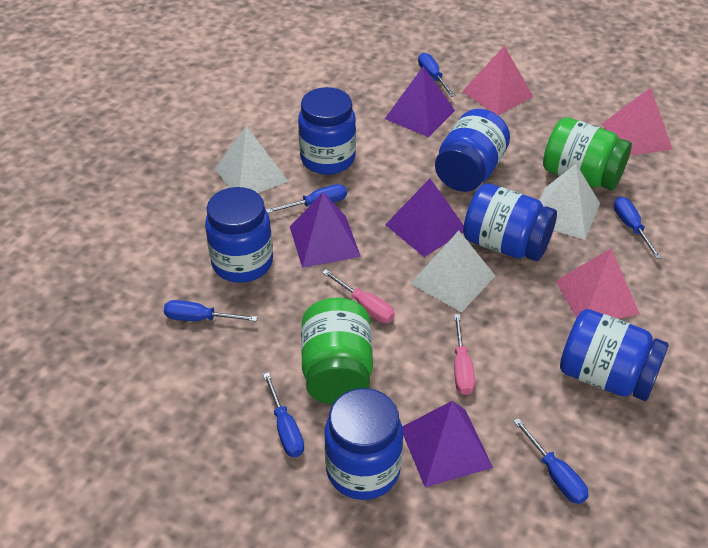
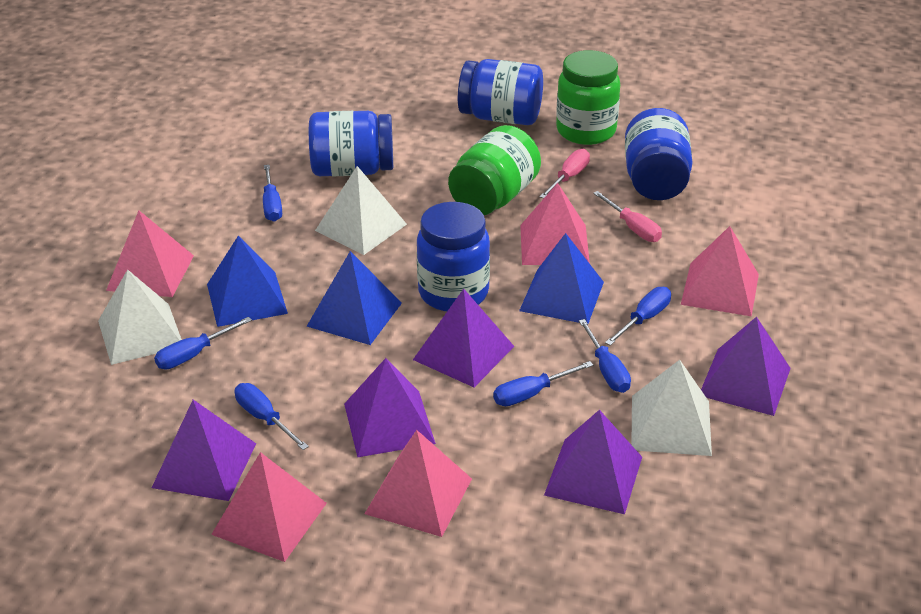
blue jar: 6 -> 4
blue pyramid: 0 -> 3
pink pyramid: 3 -> 5
purple pyramid: 4 -> 5

